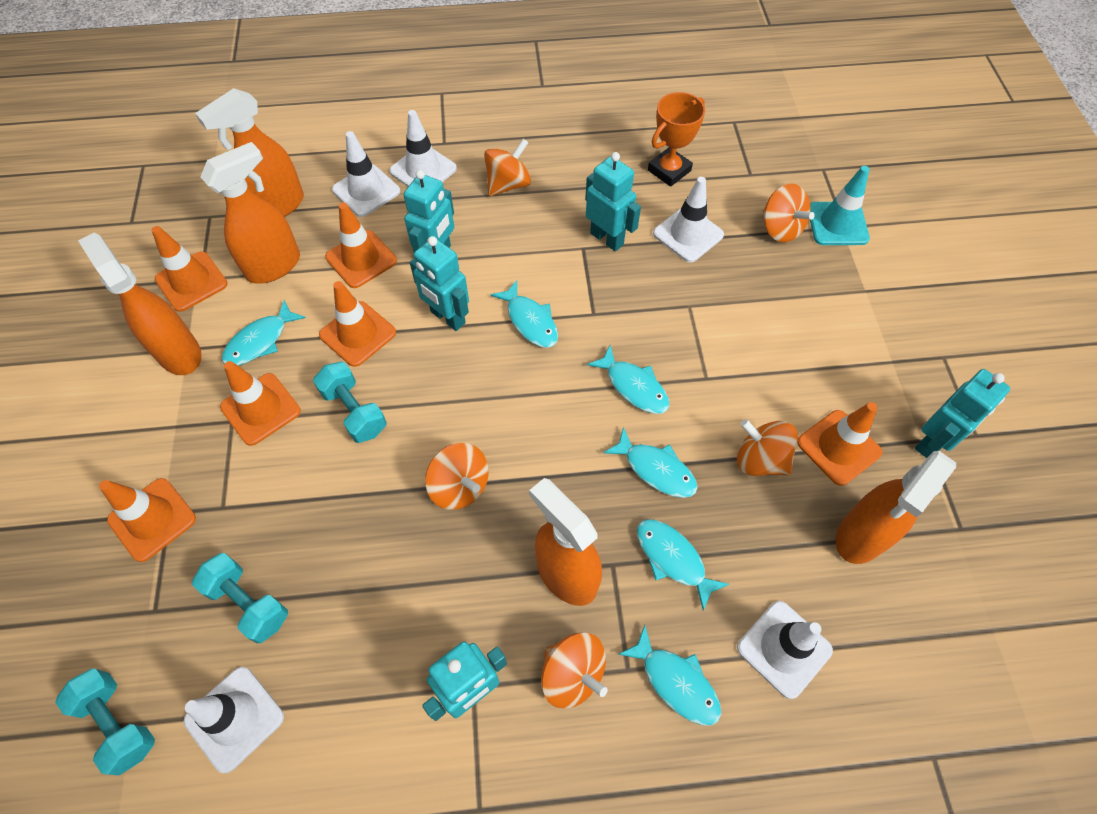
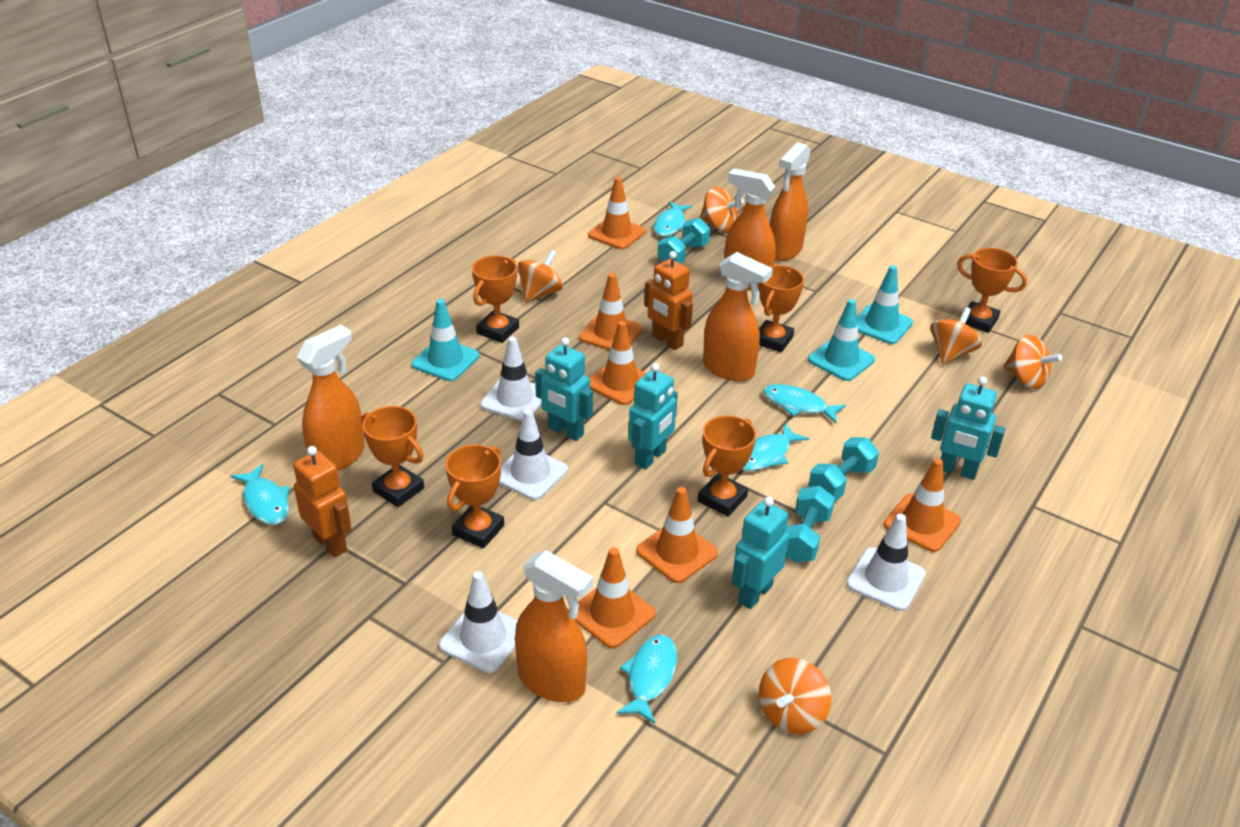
orange robot: 0 -> 2
orange trophy: 1 -> 6
turquoise fish: 6 -> 5
turquoise robot: 5 -> 4
turquoise traffic cone: 1 -> 3
white traffic cone: 5 -> 4

